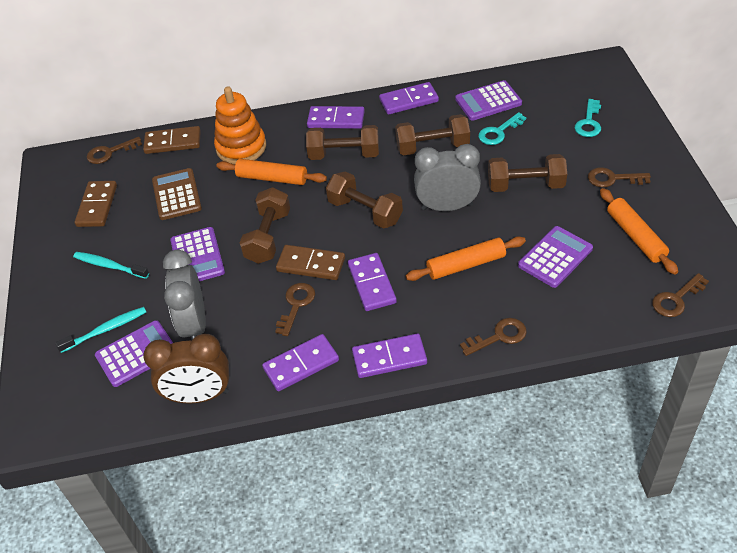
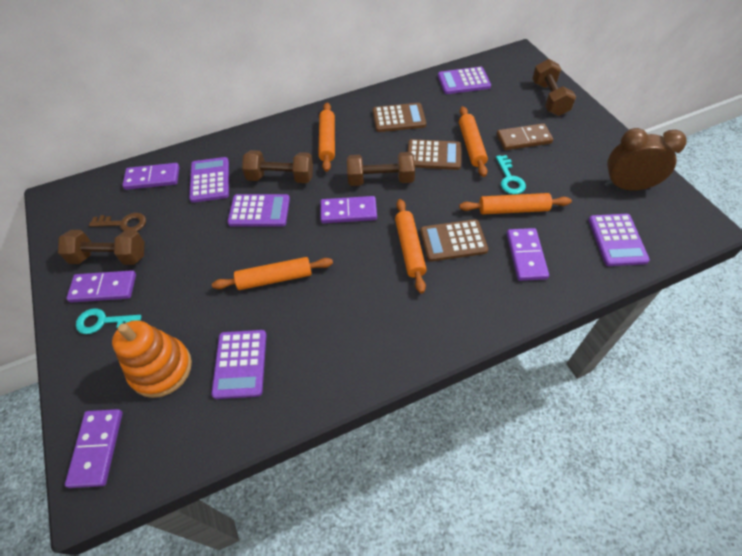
brown calculator: 1 -> 3
brown domino: 3 -> 1
brown dumbbell: 5 -> 4
brown key: 5 -> 1
grey clock: 2 -> 0
orange rolling pin: 3 -> 5
purple calculator: 4 -> 5
turquoise toothbrush: 2 -> 0

